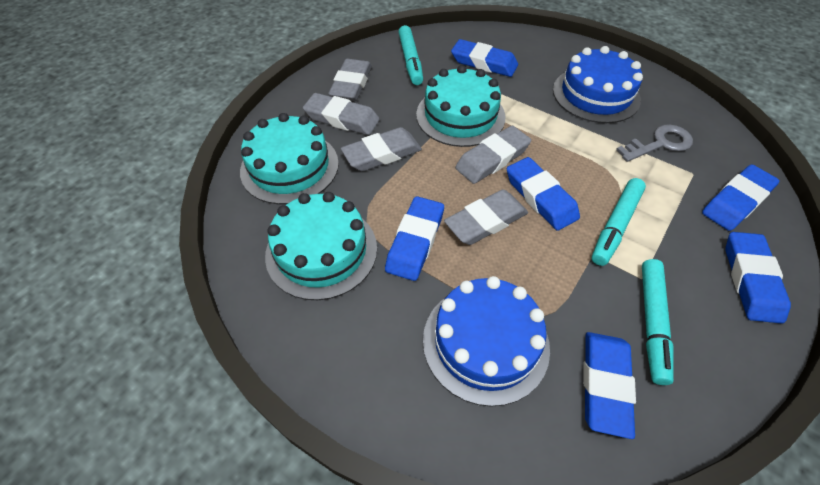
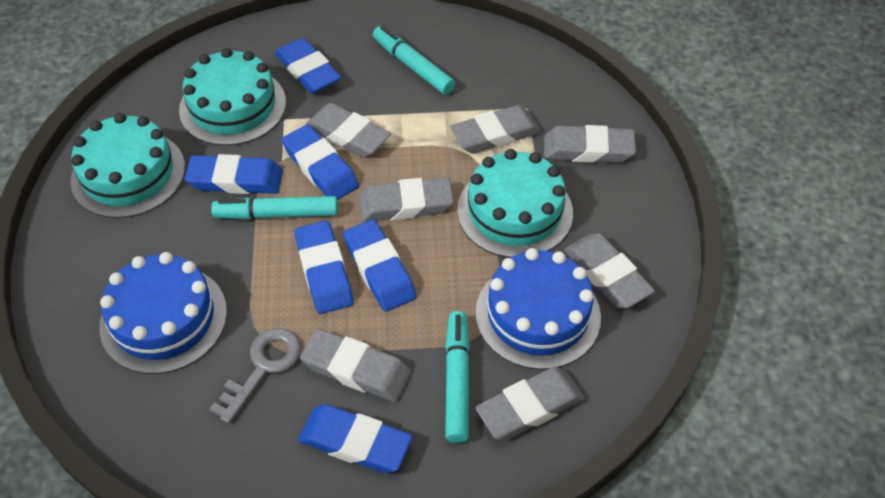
grey eraser: 5 -> 7

